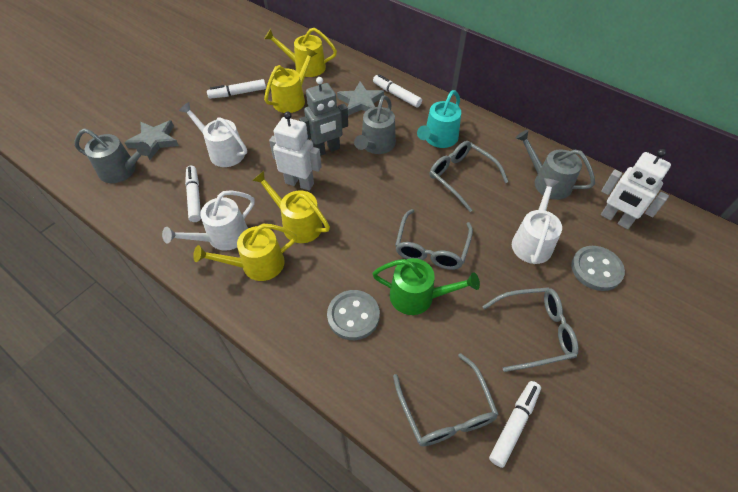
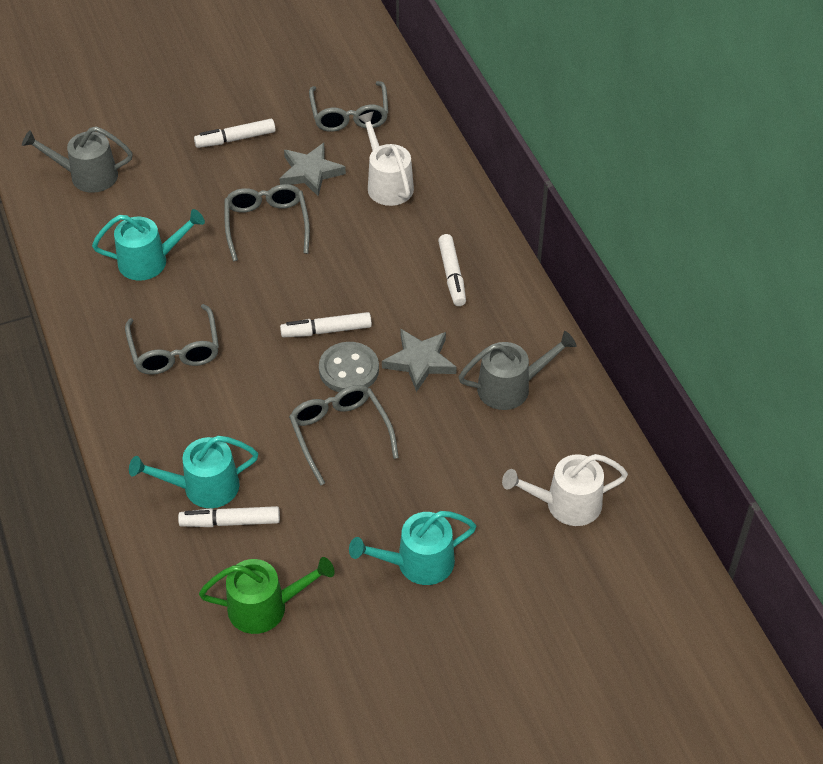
grey button: 2 -> 1
grey robot: 1 -> 0
grey watering can: 3 -> 2
turquoise watering can: 1 -> 3
white robot: 2 -> 0
white watering can: 3 -> 2
yellow watering can: 4 -> 0

